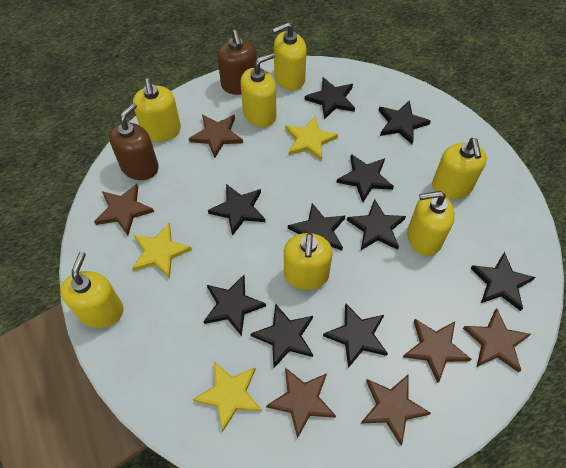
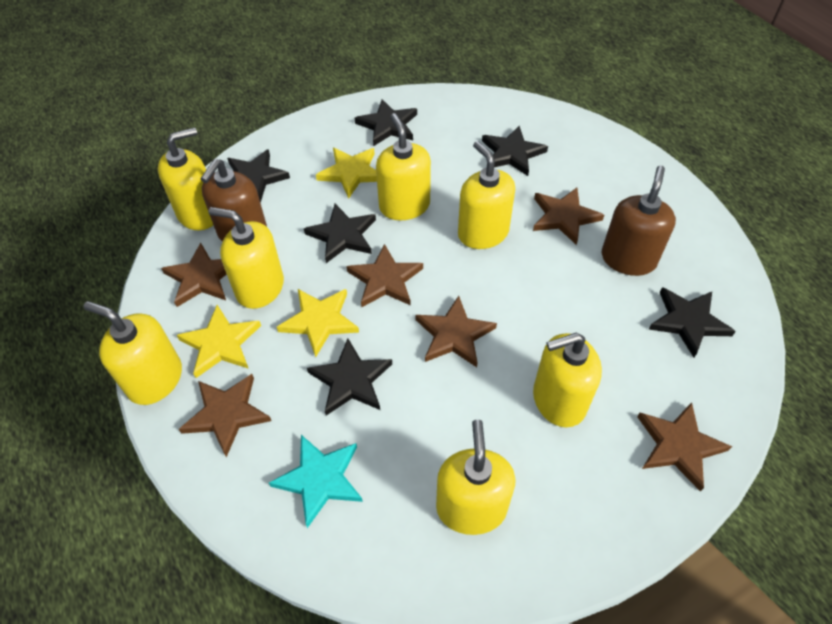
black star: 10 -> 6
turquoise star: 0 -> 1

